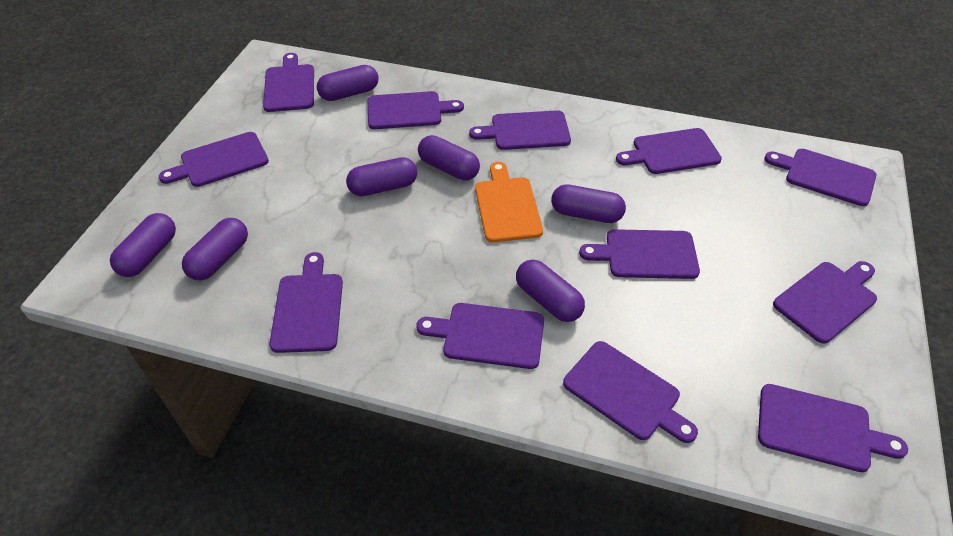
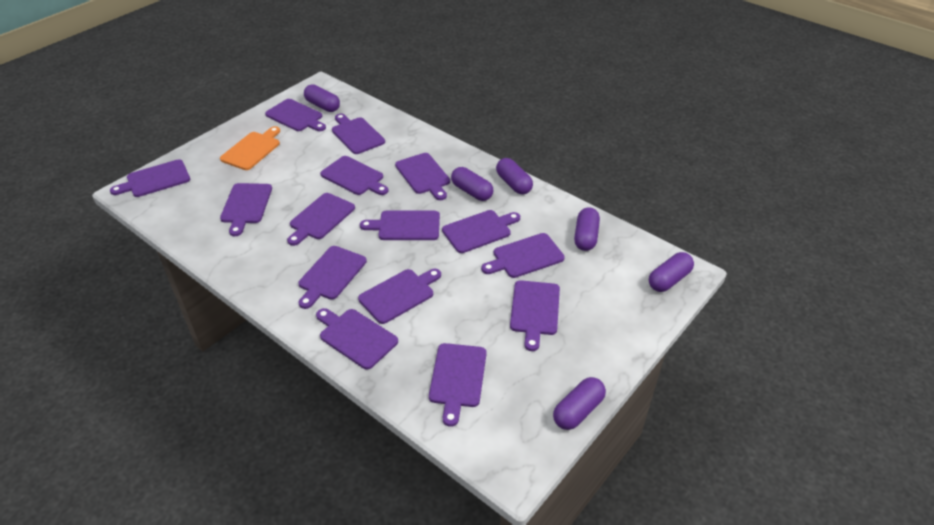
purple capsule: 7 -> 6
purple cutting board: 12 -> 15

